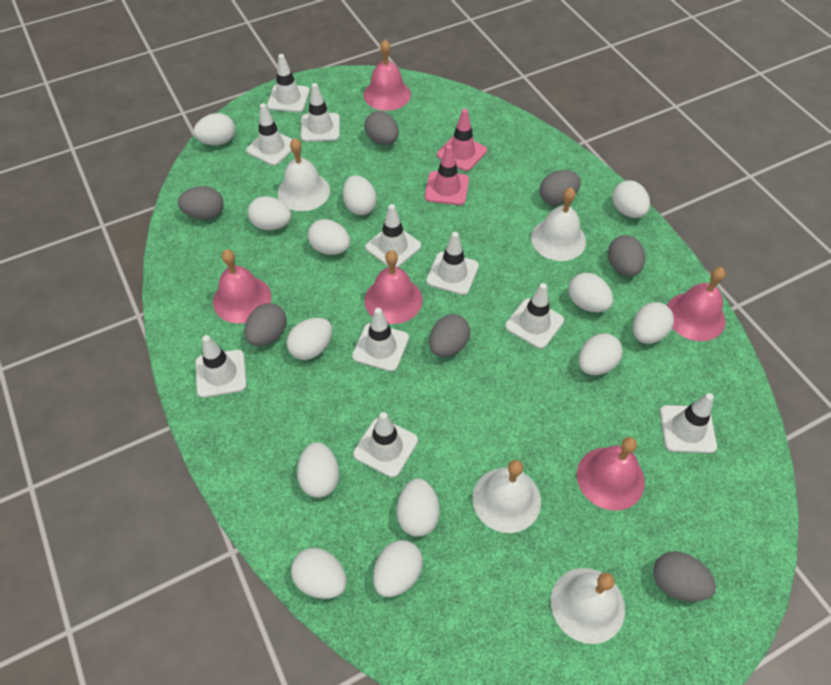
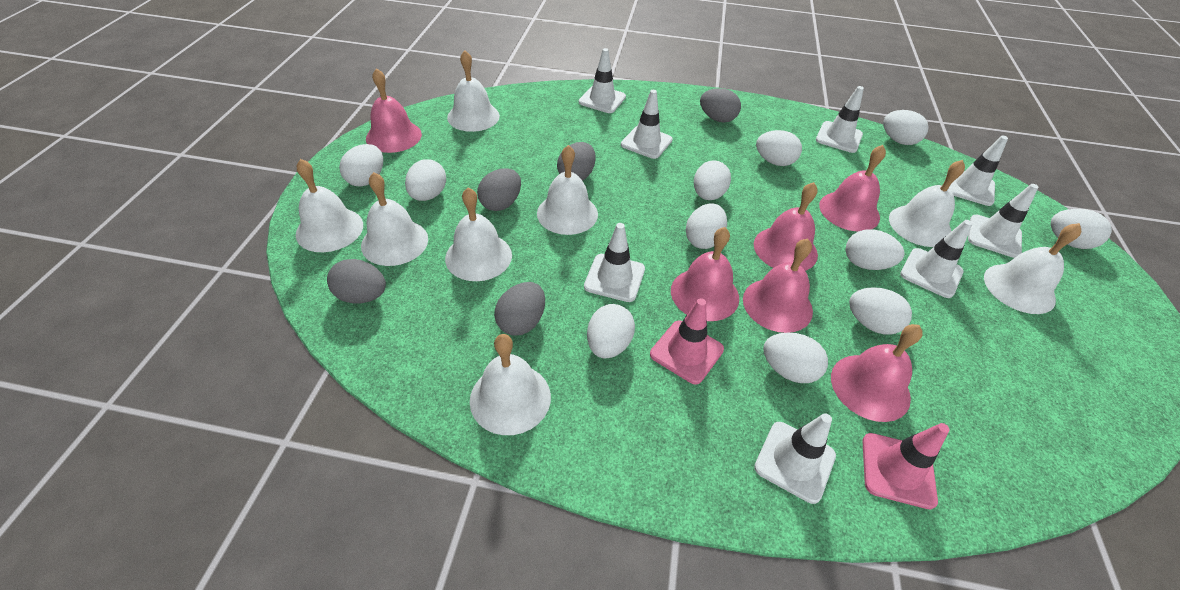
grey egg: 7 -> 5
pink bell: 5 -> 6
white bell: 4 -> 8
white egg: 13 -> 11
white traffic cone: 10 -> 8

